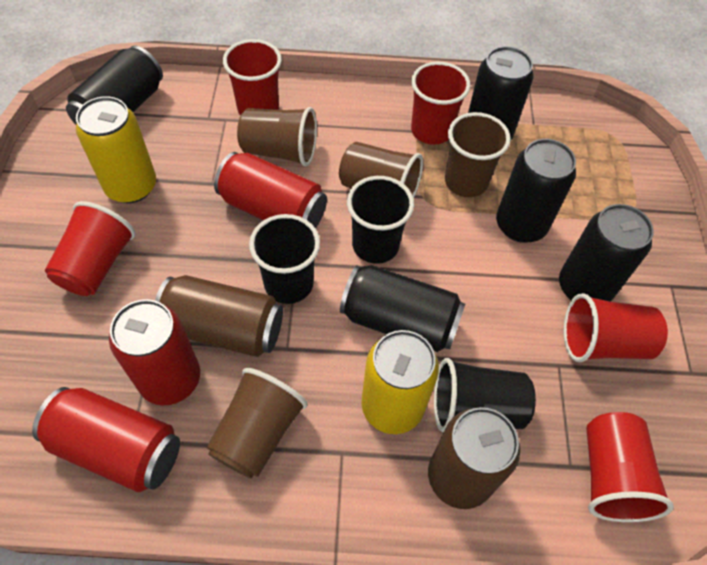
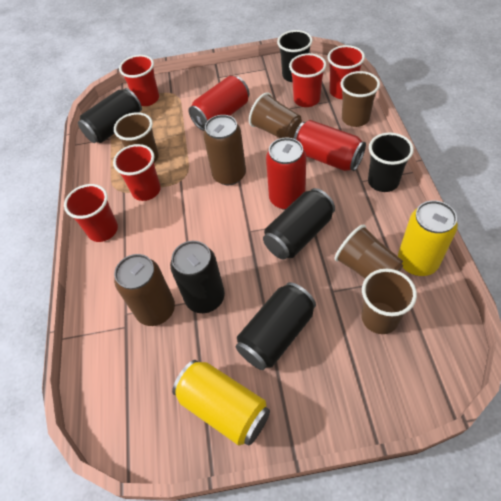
black can: 5 -> 4
black cup: 3 -> 2
brown cup: 4 -> 5

